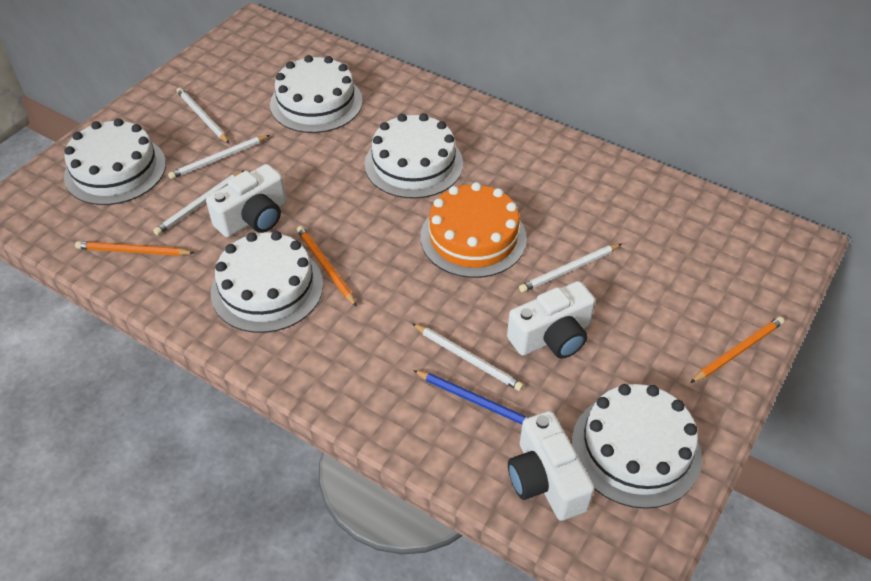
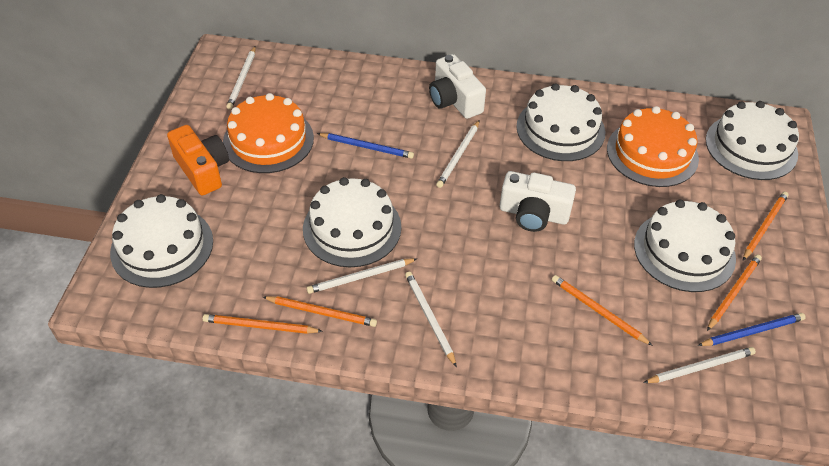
blue pencil: 1 -> 2
orange cake: 1 -> 2
orange camera: 0 -> 1
orange pencil: 3 -> 5
white camera: 3 -> 2

